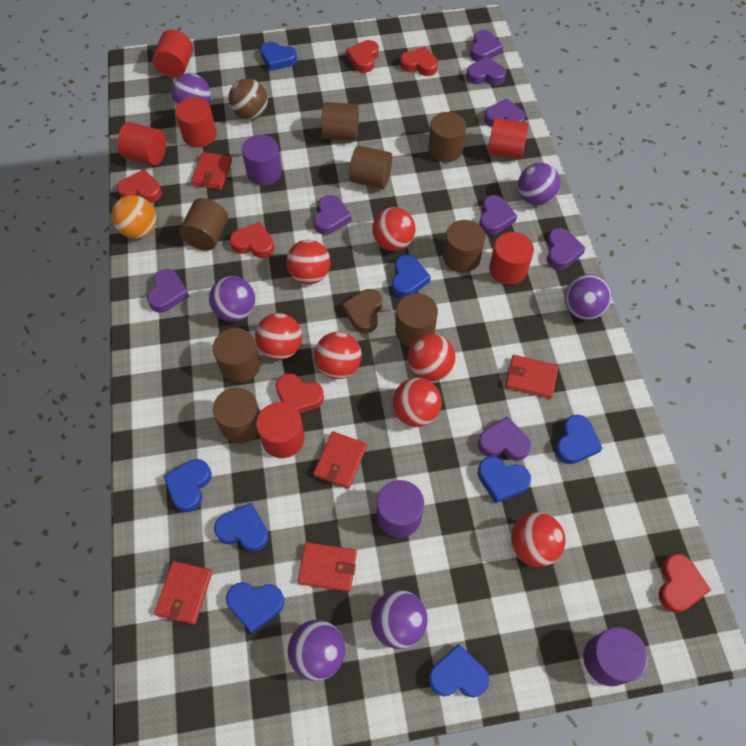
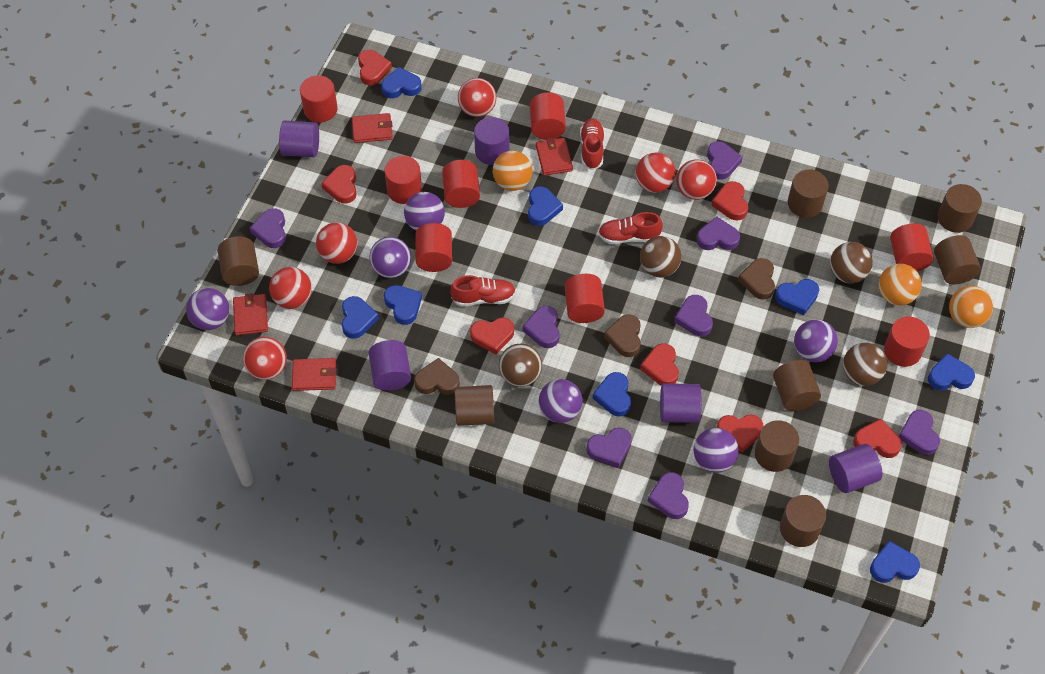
brown ball: 1 -> 4
brown heart: 1 -> 3
orange ball: 1 -> 3
purple cylinder: 3 -> 5
red ball: 7 -> 6
red cylinder: 6 -> 8
red heart: 6 -> 7
red shoe: 0 -> 3
red wallet: 5 -> 4

